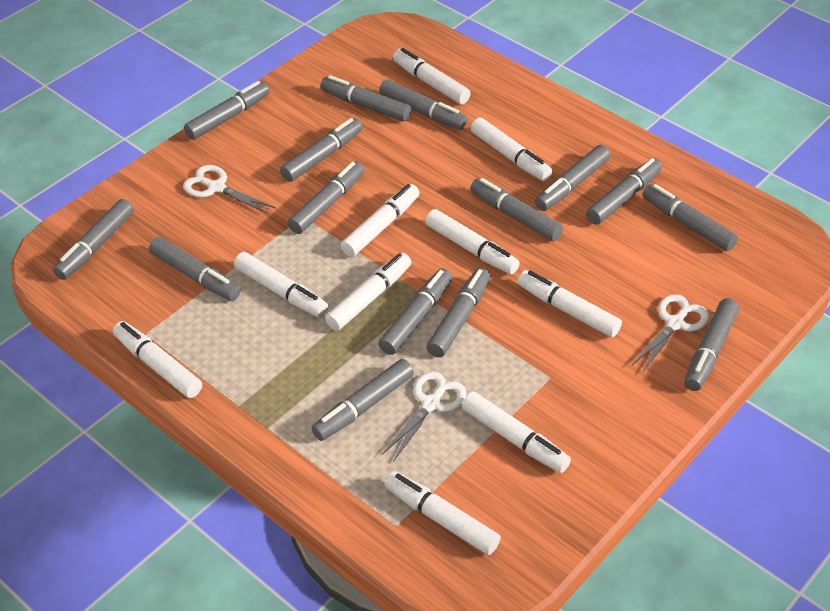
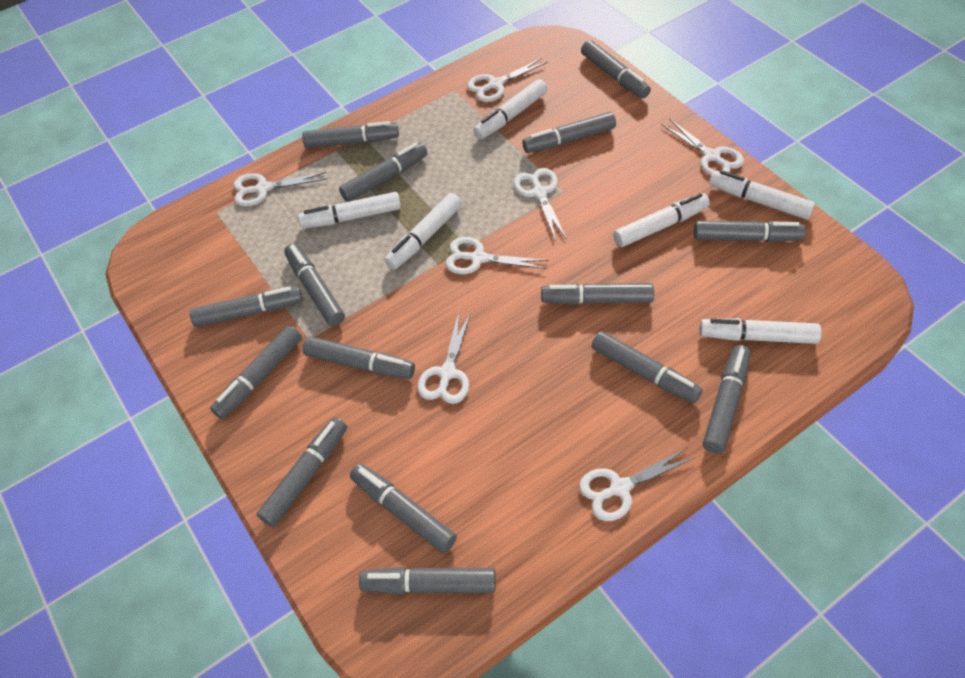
white marker: 10 -> 6
white scissors: 3 -> 7

